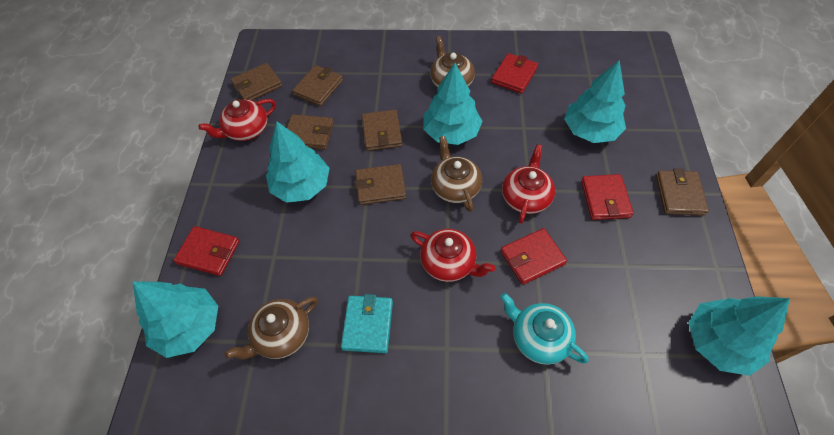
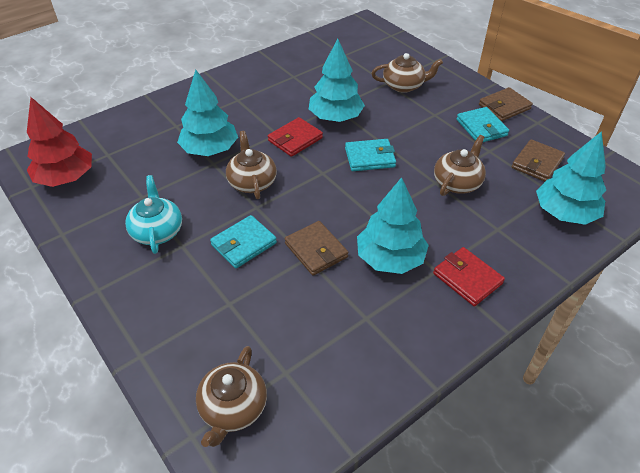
brown teapot: 3 -> 4
brown wallet: 6 -> 3
red teapot: 3 -> 0
red tree: 0 -> 1
red wallet: 4 -> 2
turquoise tree: 5 -> 4
turquoise wallet: 1 -> 3

